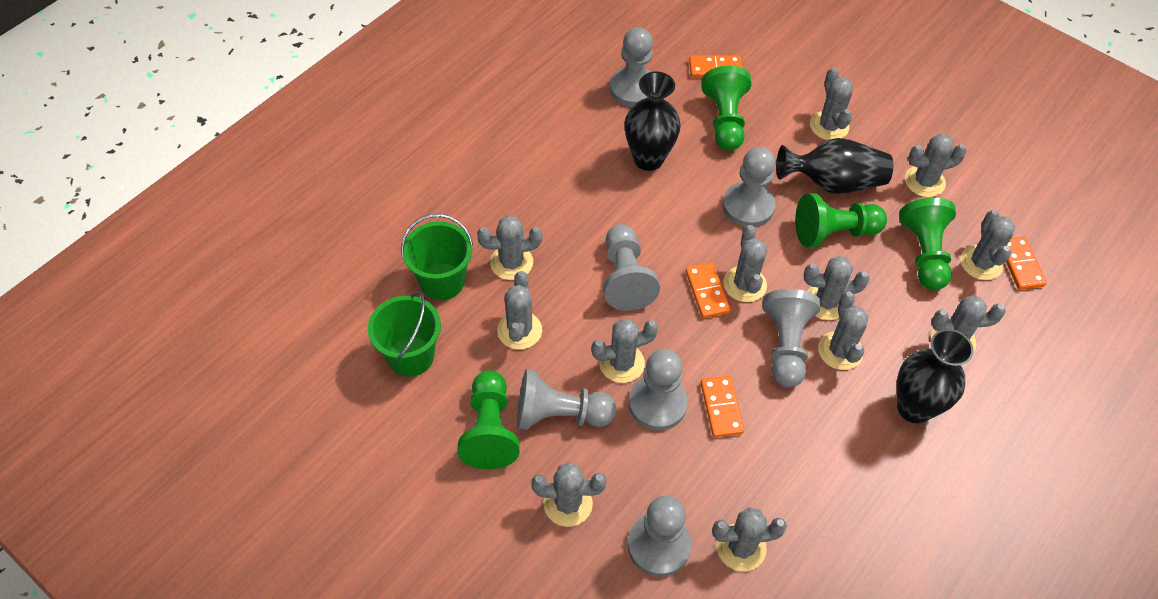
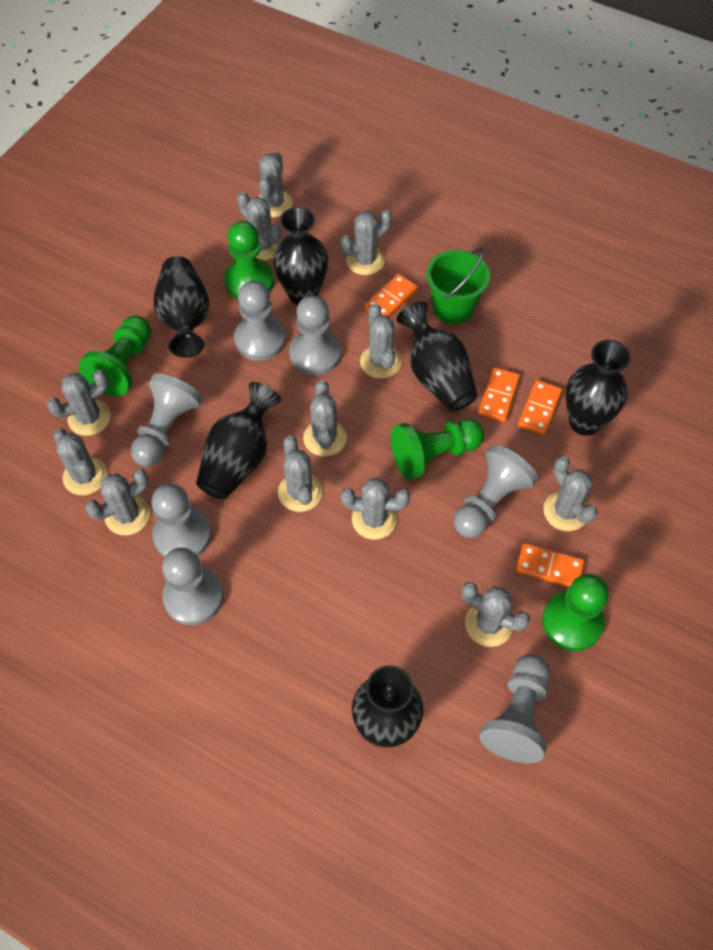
black vase: 3 -> 6
green bucket: 2 -> 1

